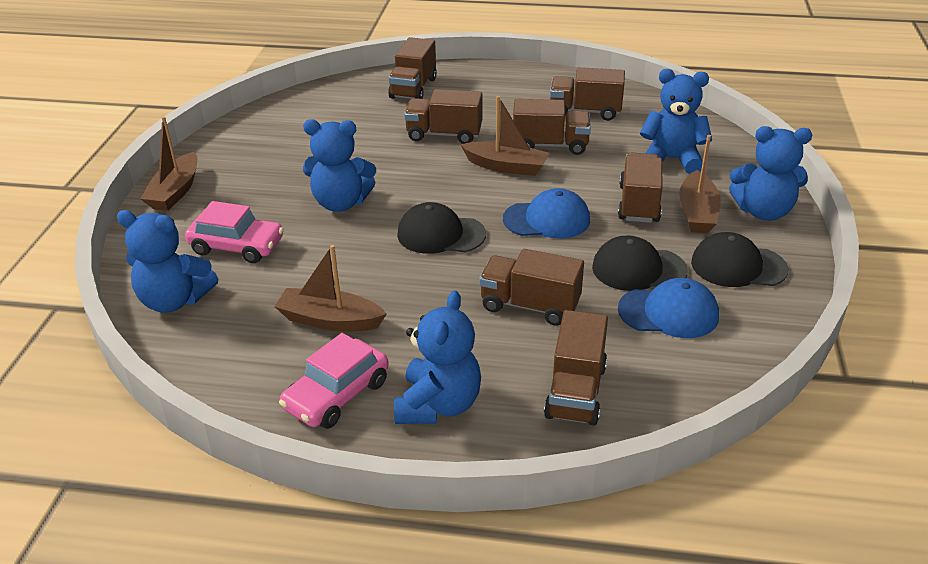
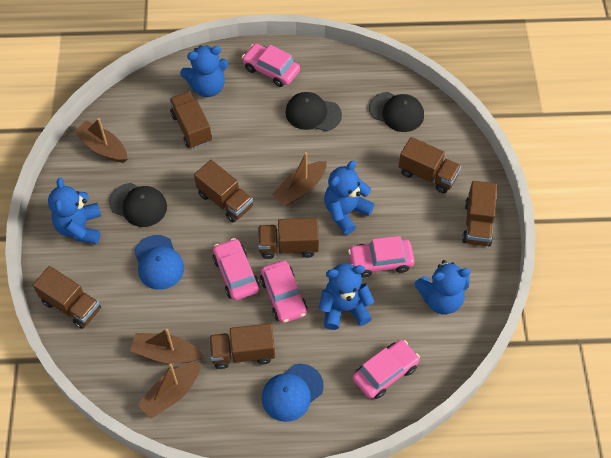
pink car: 2 -> 5

